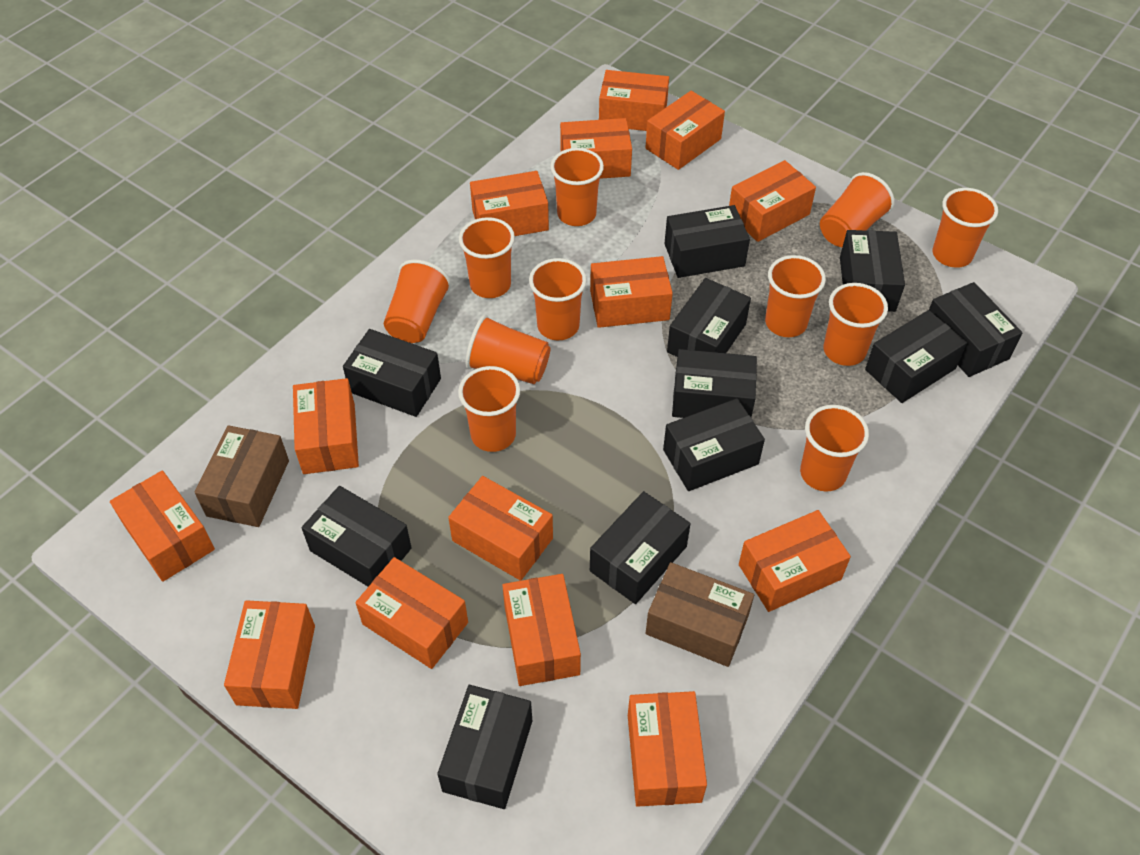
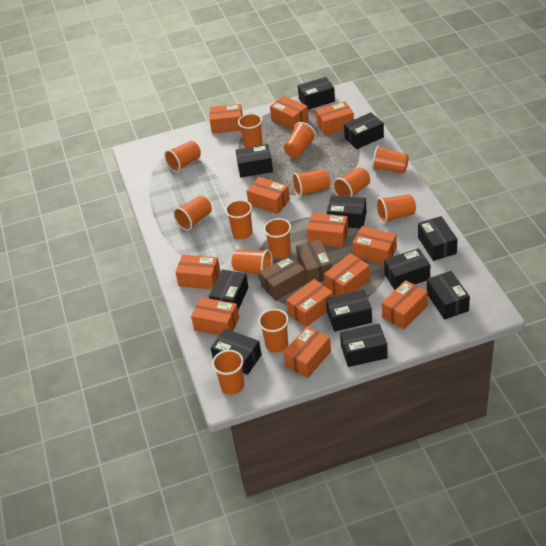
orange box: 14 -> 12
orange cup: 11 -> 13

